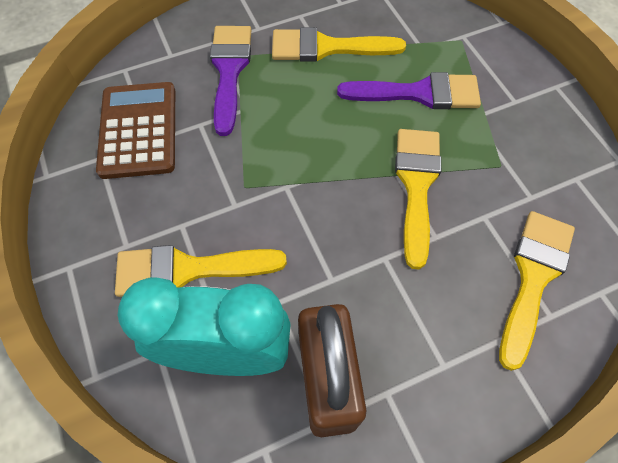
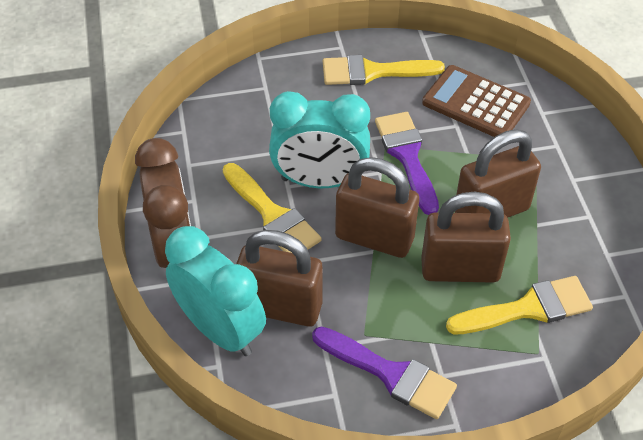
brown clock: 0 -> 1
brown padlock: 1 -> 4
turquoise clock: 1 -> 2
yellow brush: 4 -> 3

